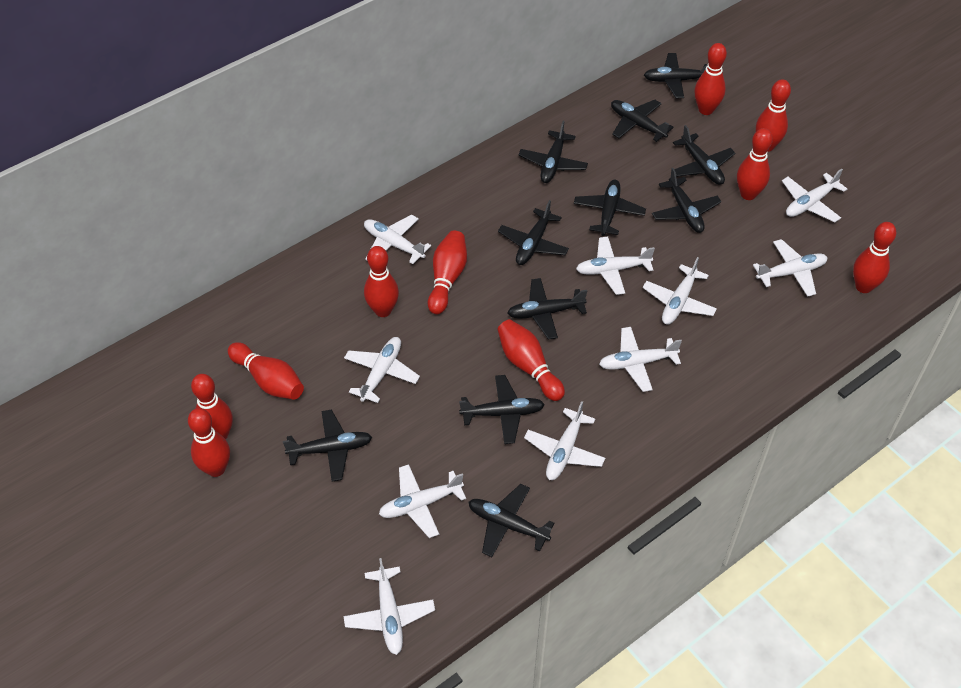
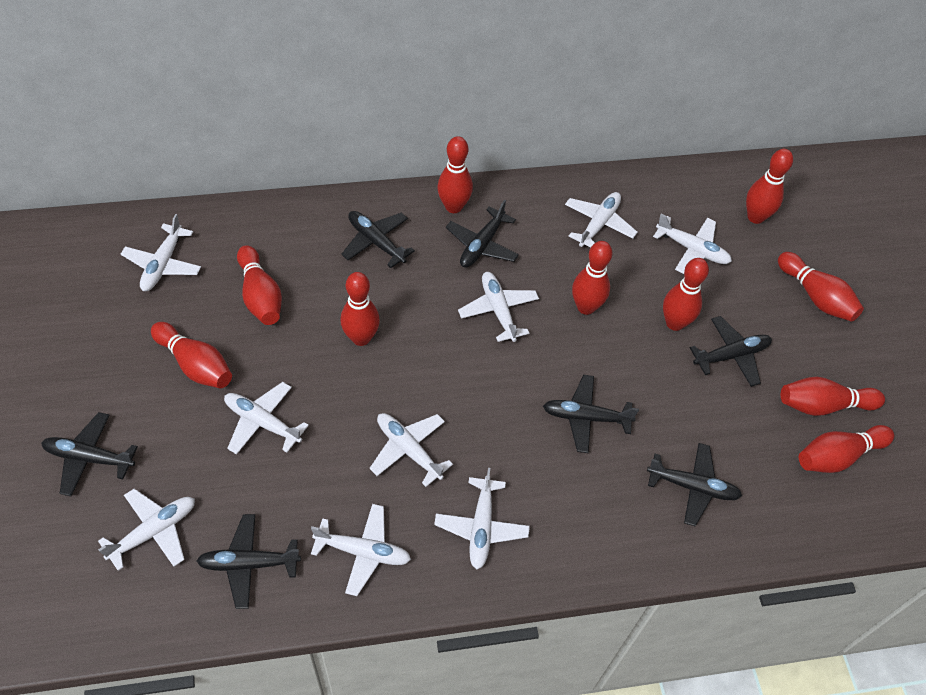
black plane: 11 -> 7
white plane: 10 -> 9

